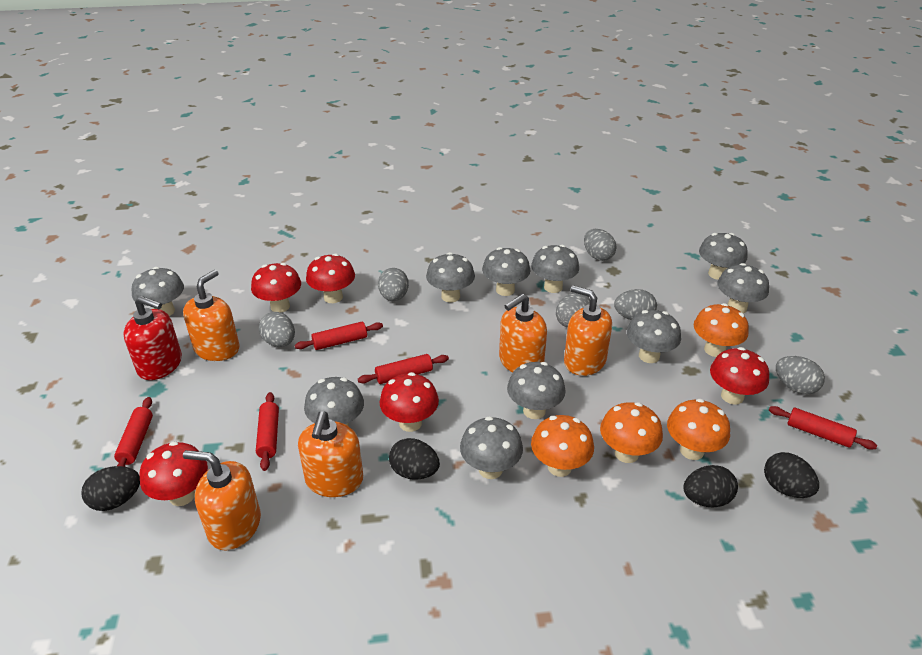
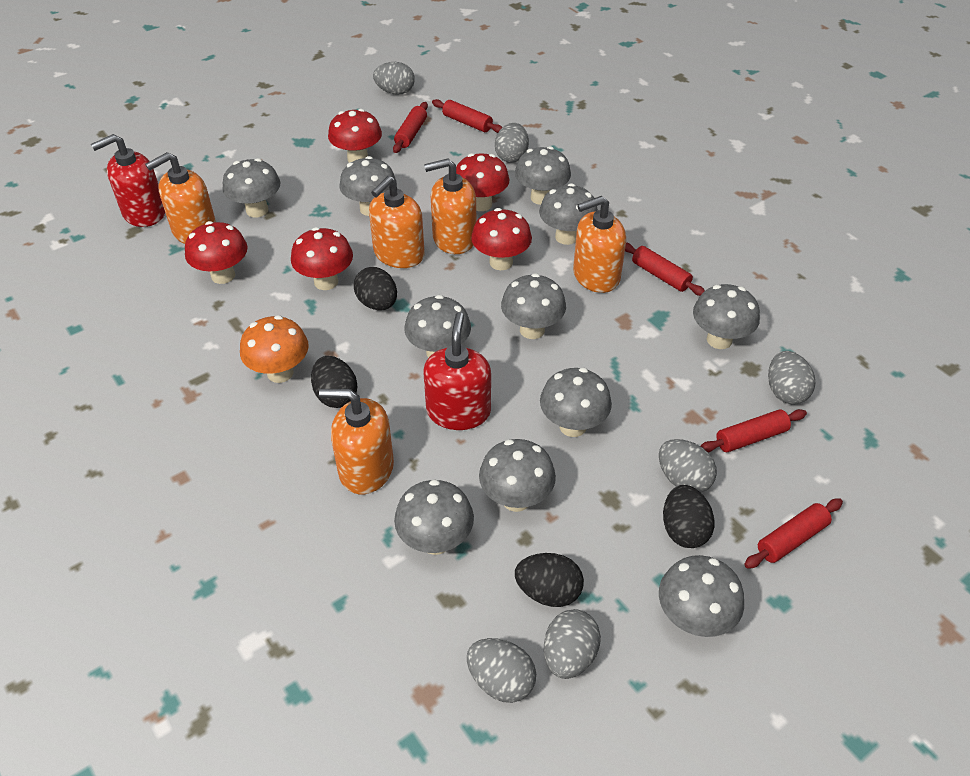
grey mushroom: 10 -> 11
orange mushroom: 4 -> 1
red soap dispenser: 1 -> 2

